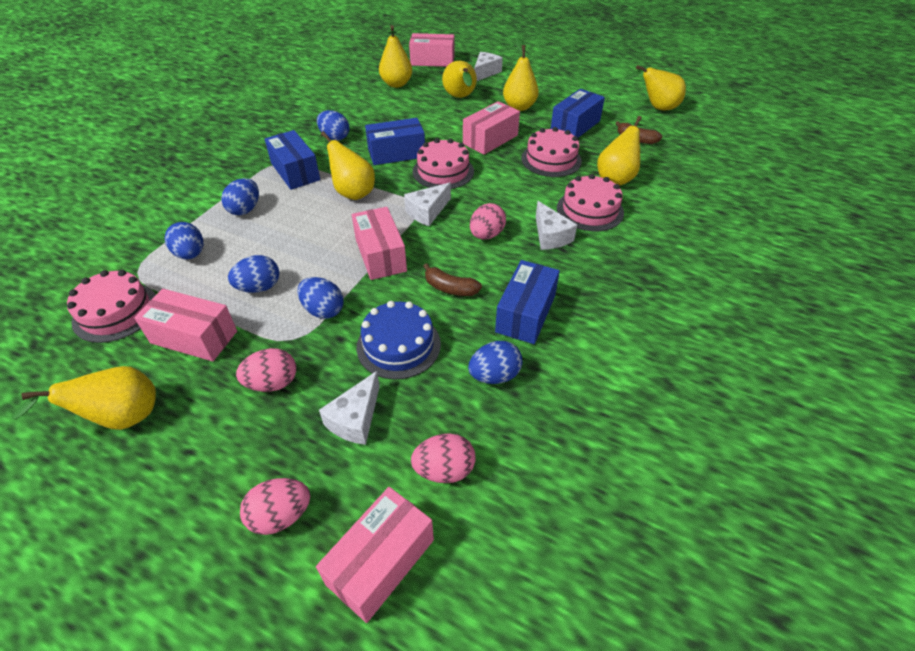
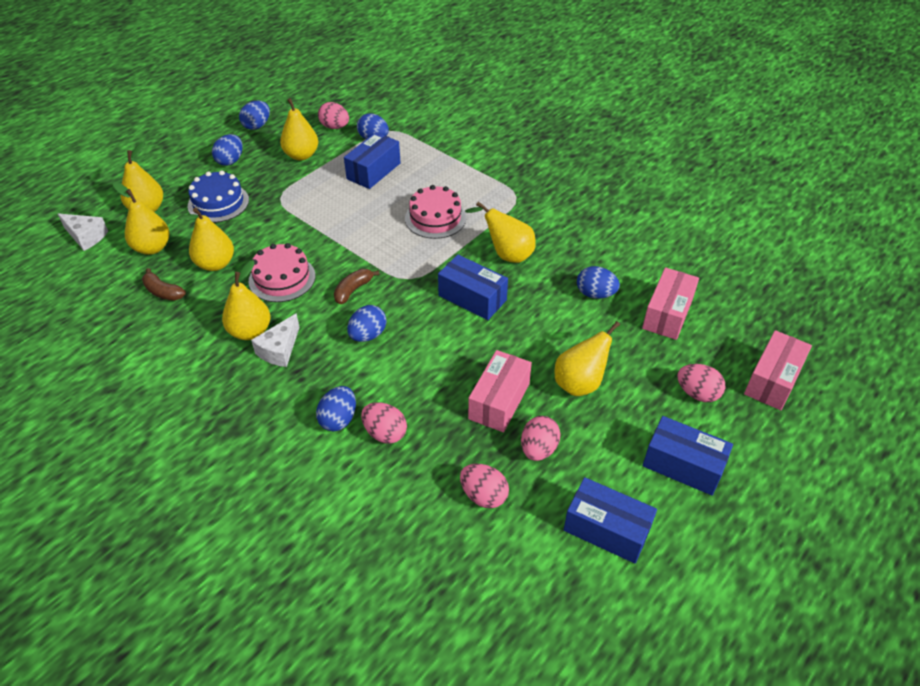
pink box: 5 -> 3
pink cake: 4 -> 2
pink egg: 4 -> 5
white cheese: 4 -> 2

